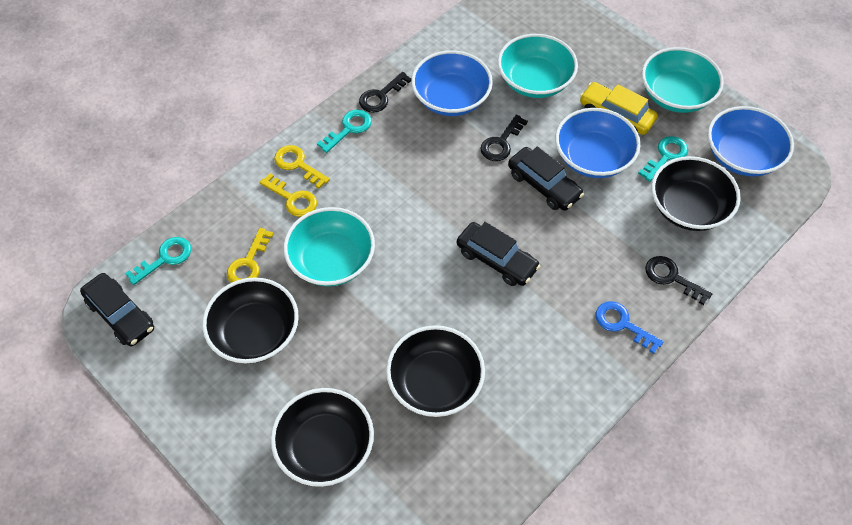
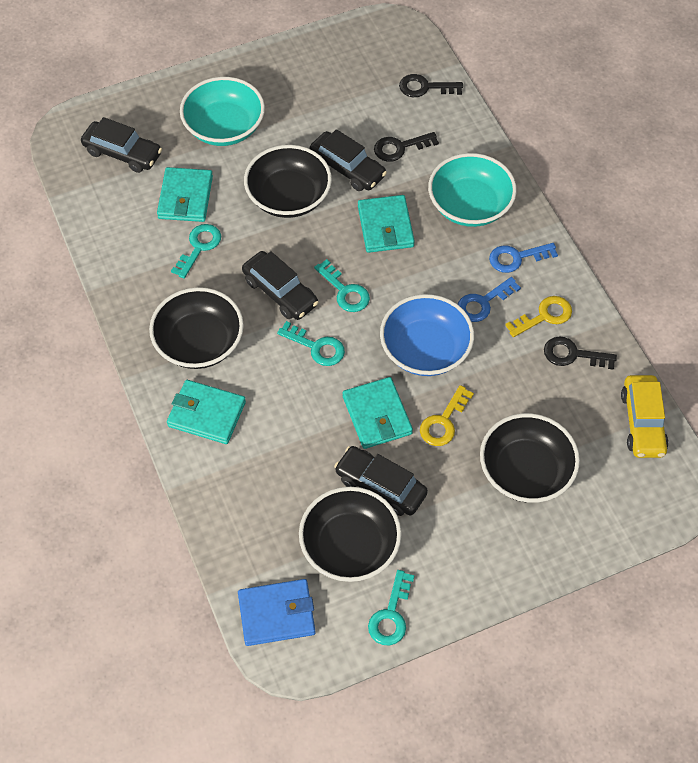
black car: 3 -> 4
blue bowl: 3 -> 1
blue key: 1 -> 2
blue wallet: 0 -> 1
turquoise bowl: 3 -> 2
turquoise key: 3 -> 4
turquoise wallet: 0 -> 4
yellow key: 3 -> 2

